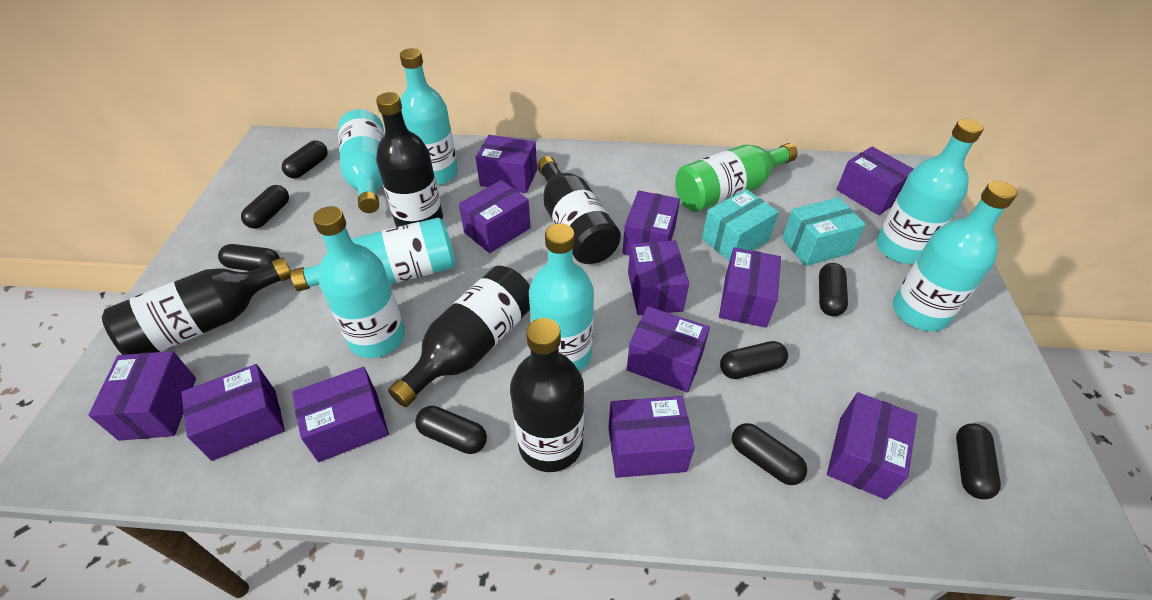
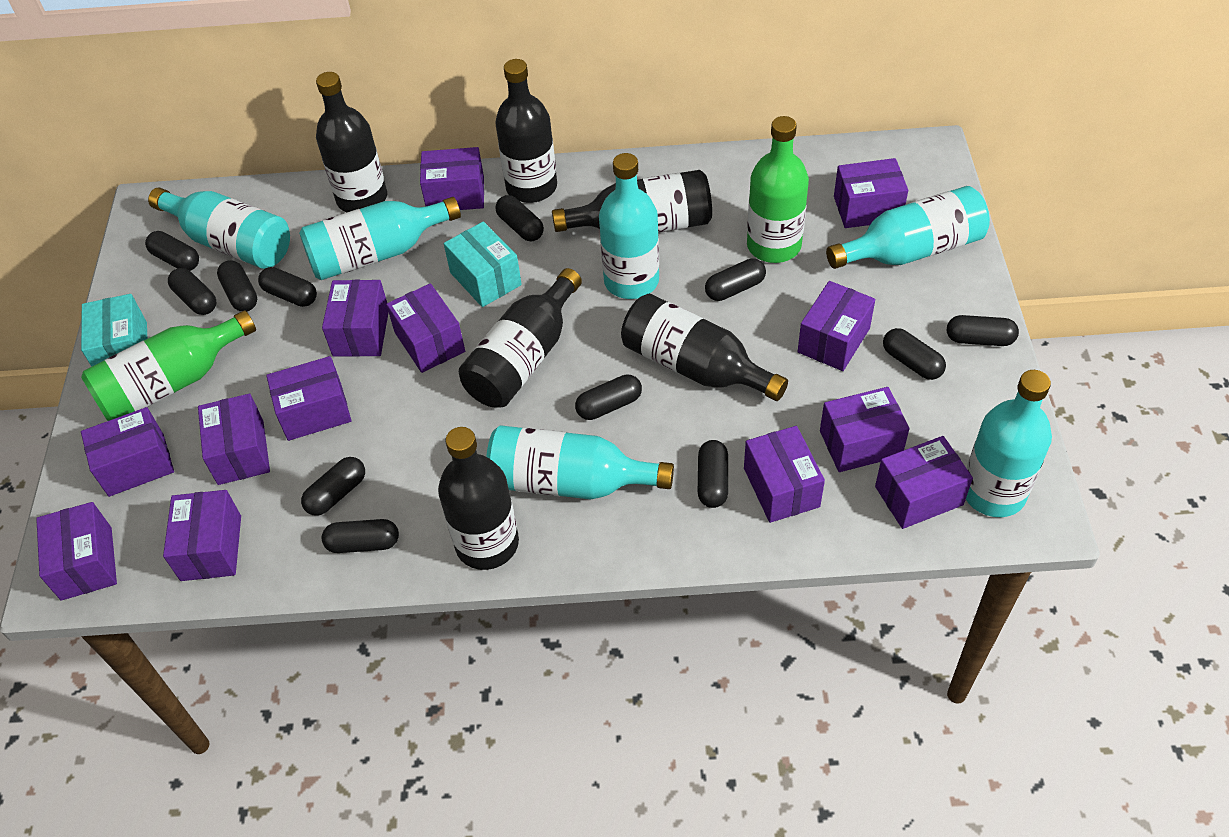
black bottle: 5 -> 6
black capsule: 8 -> 12
green bottle: 1 -> 2
purple box: 12 -> 13
turquoise bottle: 7 -> 6

